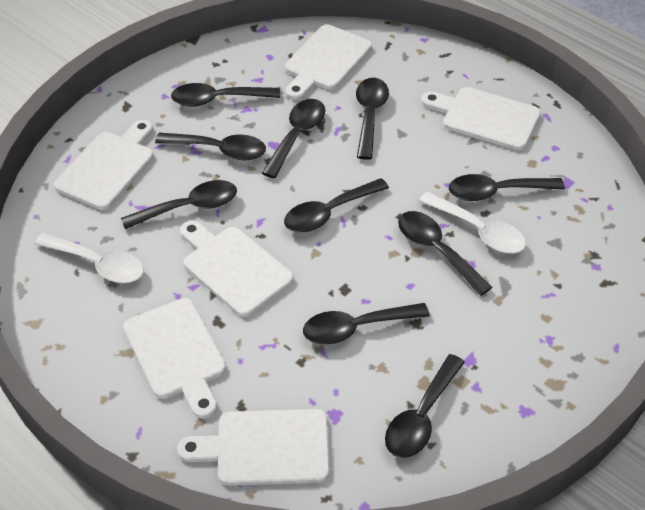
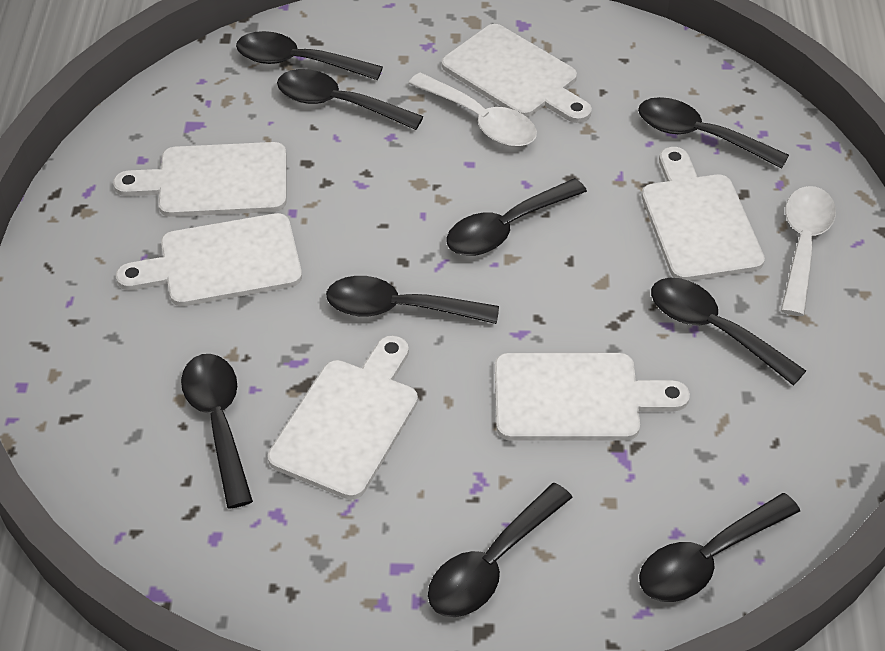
black spoon: 10 -> 9

